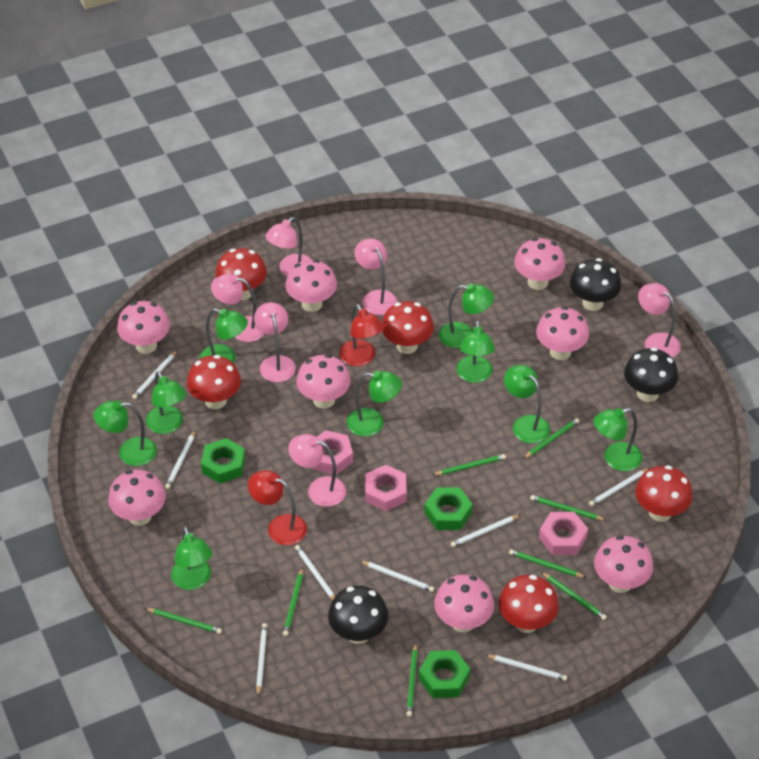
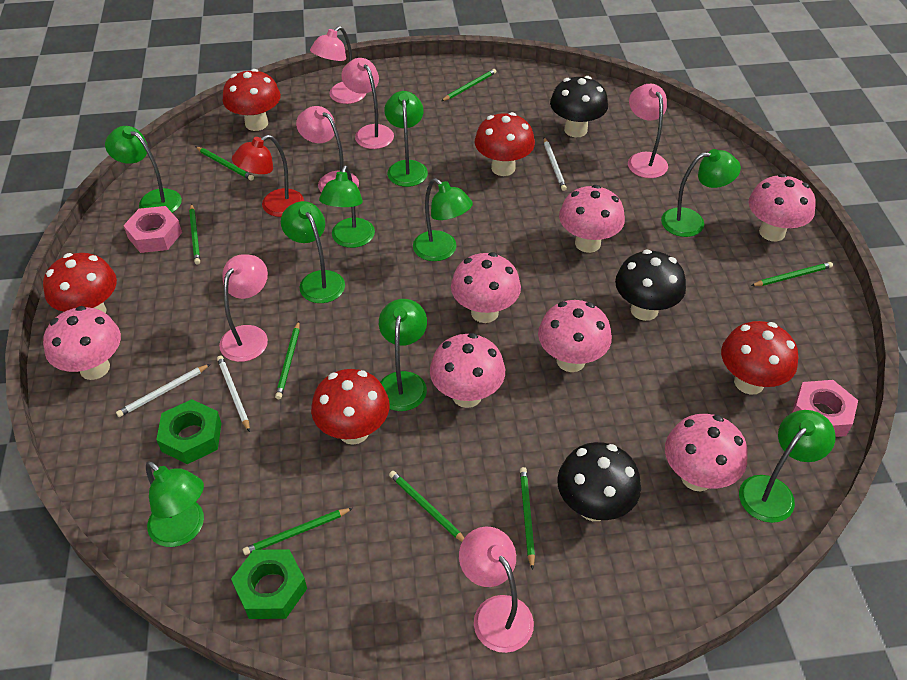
green nut: 3 -> 2
pink mushroom: 8 -> 7
pink nut: 3 -> 2
red lamp: 2 -> 1
white pencil: 8 -> 3

